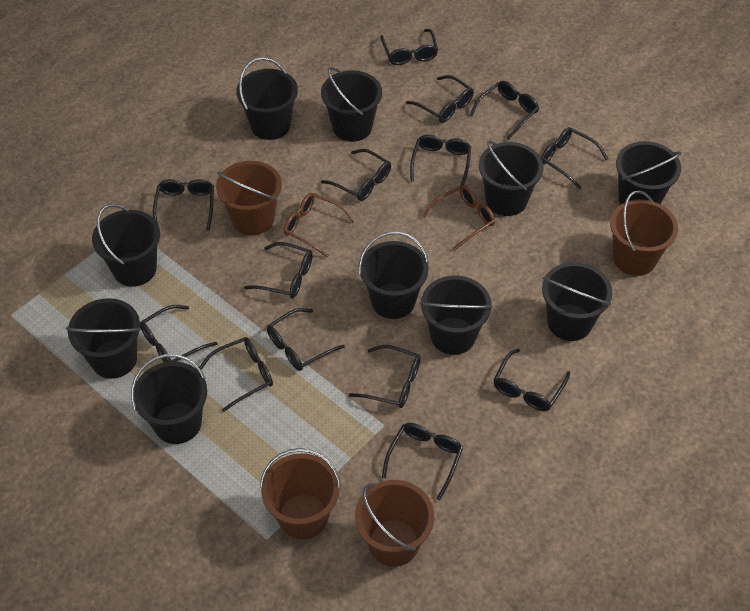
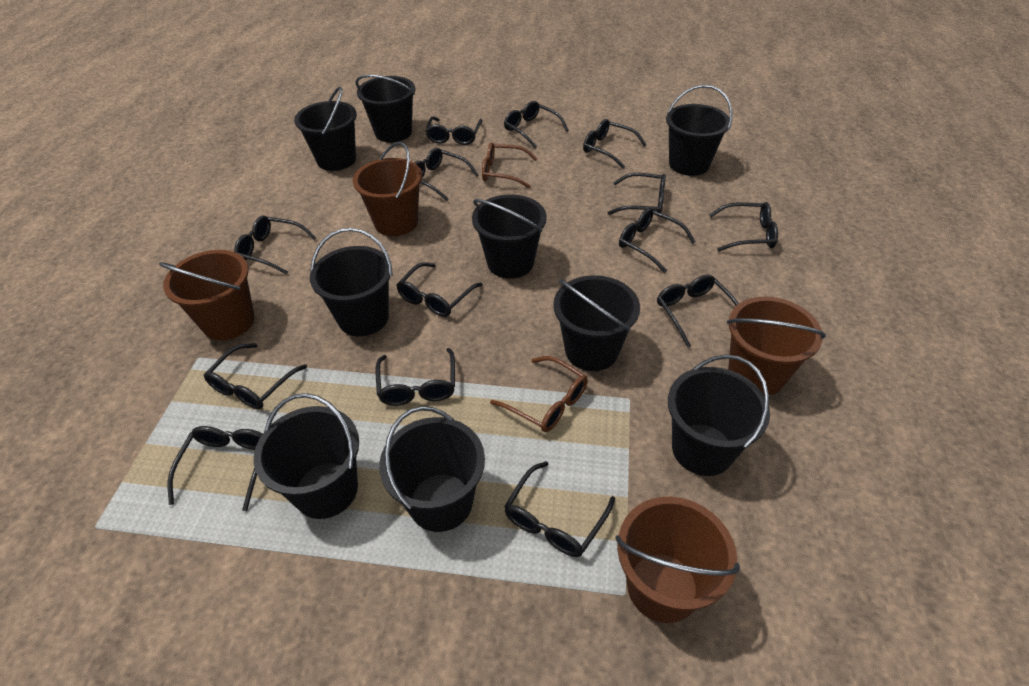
black bucket: 10 -> 9

